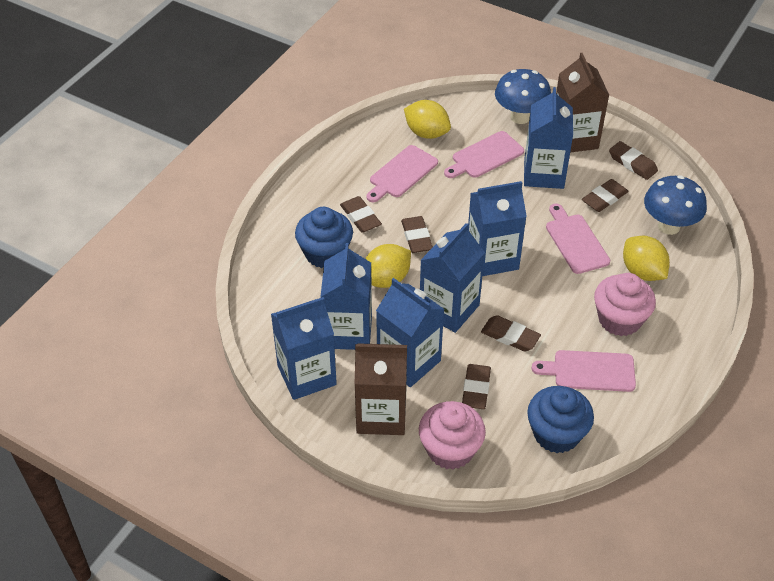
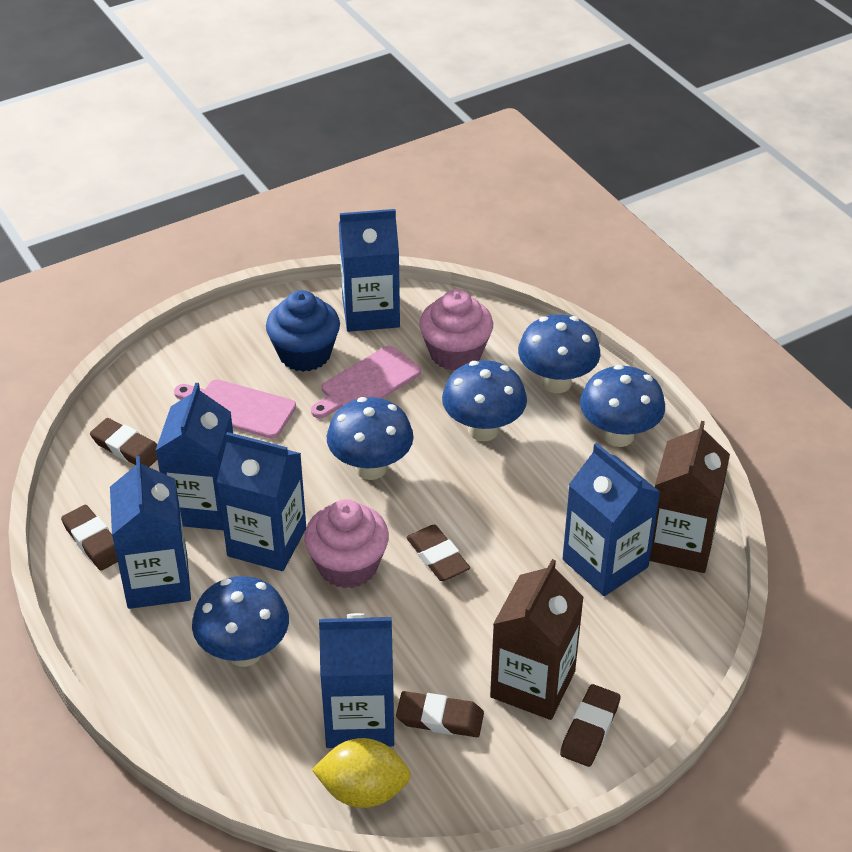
blue cupcake: 2 -> 1
blue mushroom: 2 -> 5
brown eraser: 6 -> 5
pink cutting board: 4 -> 2
yellow lemon: 3 -> 1

